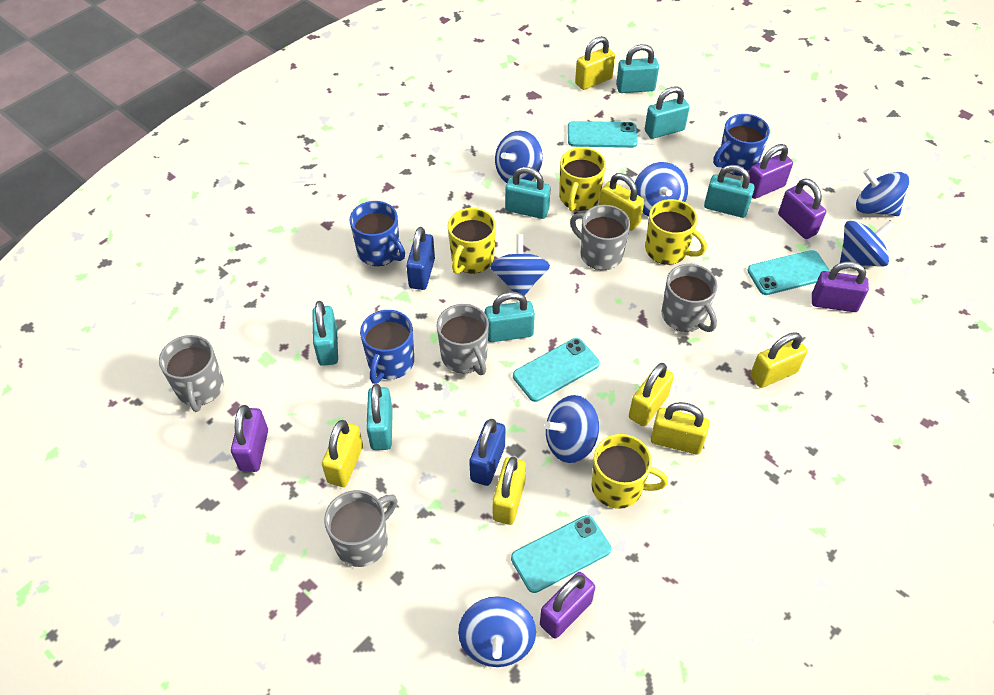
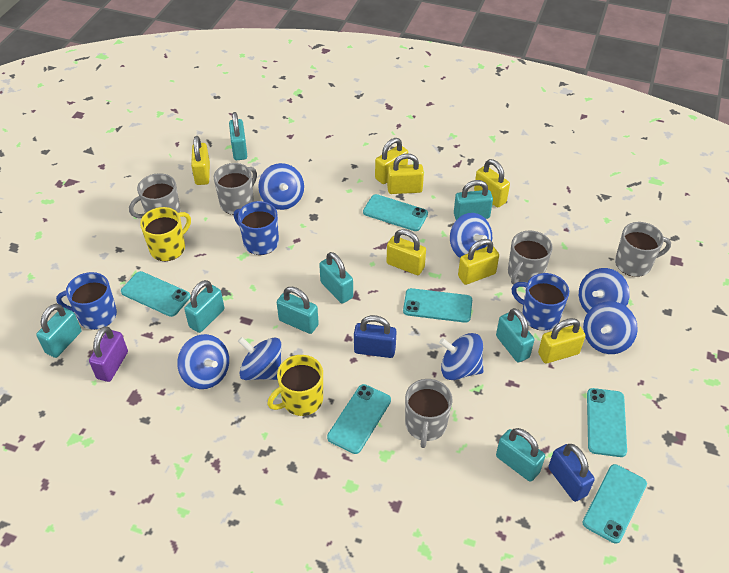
purple padlock: 5 -> 1
turquoise padlock: 7 -> 8
turquoise phone: 4 -> 6
yellow mug: 4 -> 2

